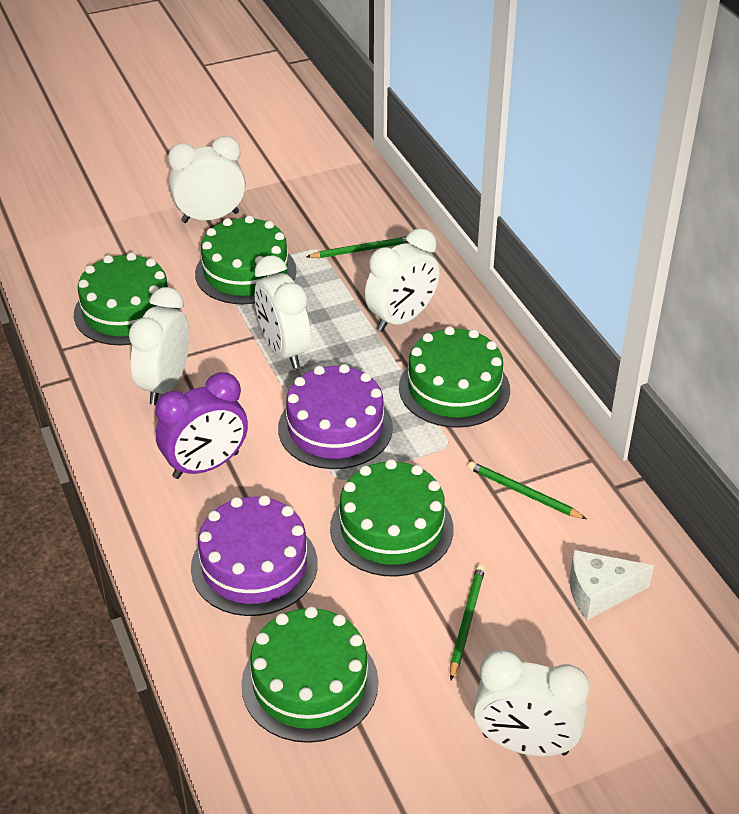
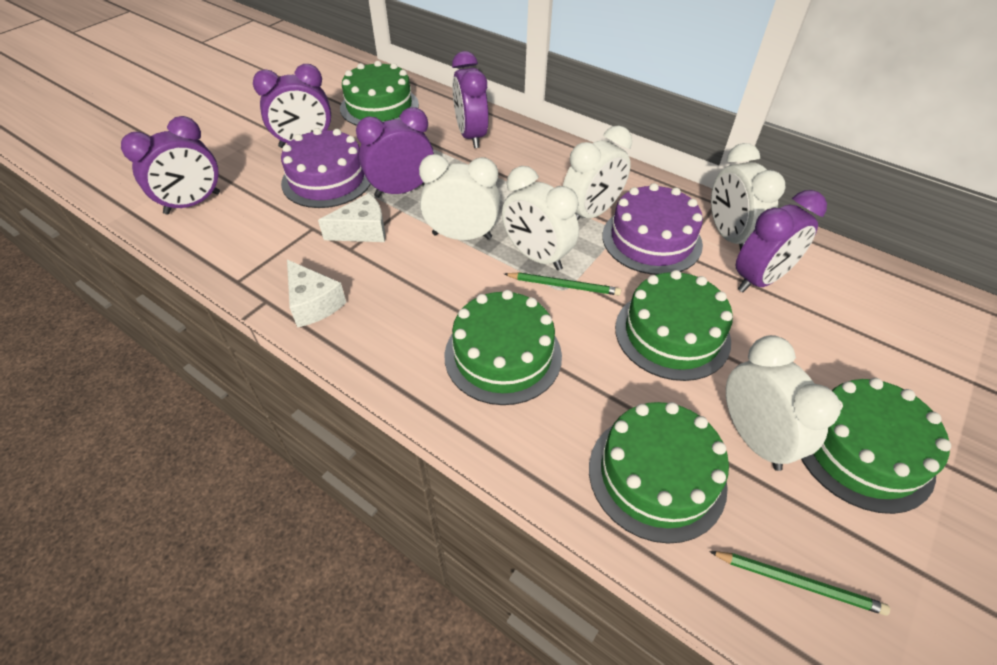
green pencil: 3 -> 2
purple clock: 1 -> 5
white cheese: 1 -> 2

